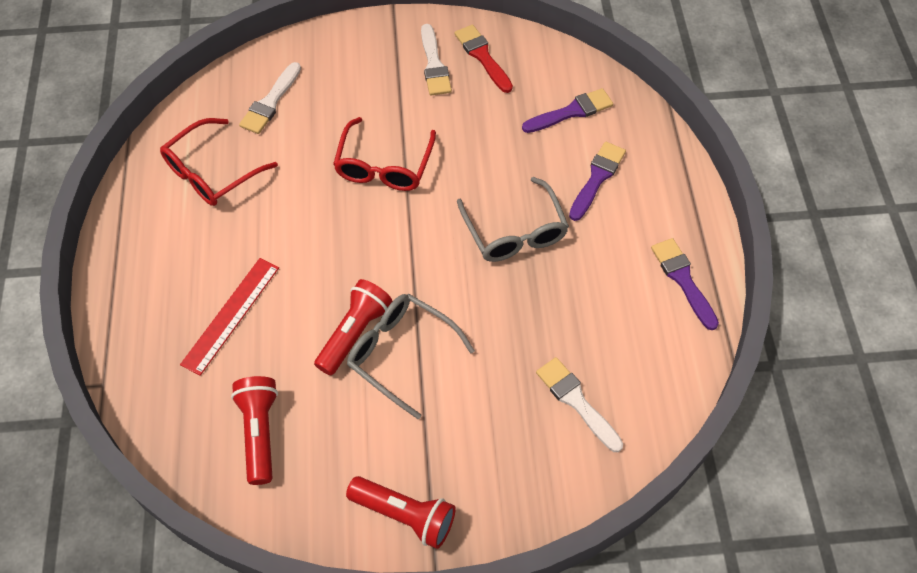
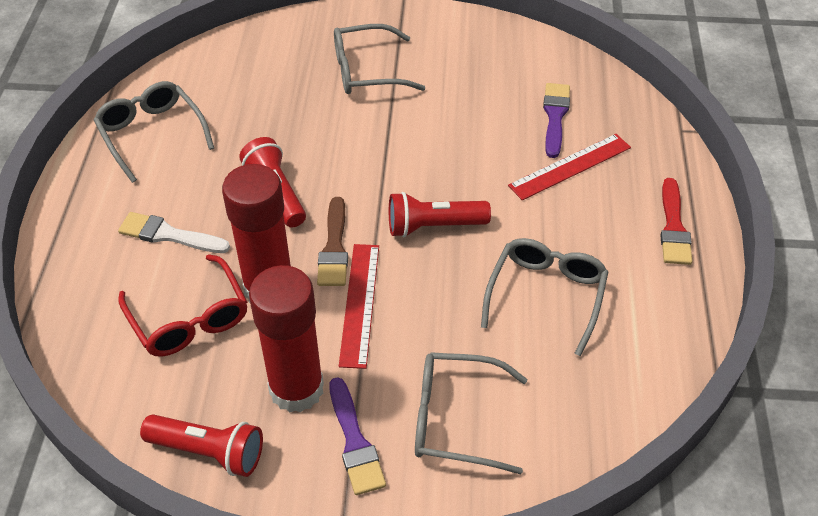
brown brush: 0 -> 1
grey glasses: 2 -> 4
purple brush: 3 -> 2
red glasses: 2 -> 1
red glue stick: 0 -> 2
red ruler: 1 -> 2
white brush: 3 -> 1

